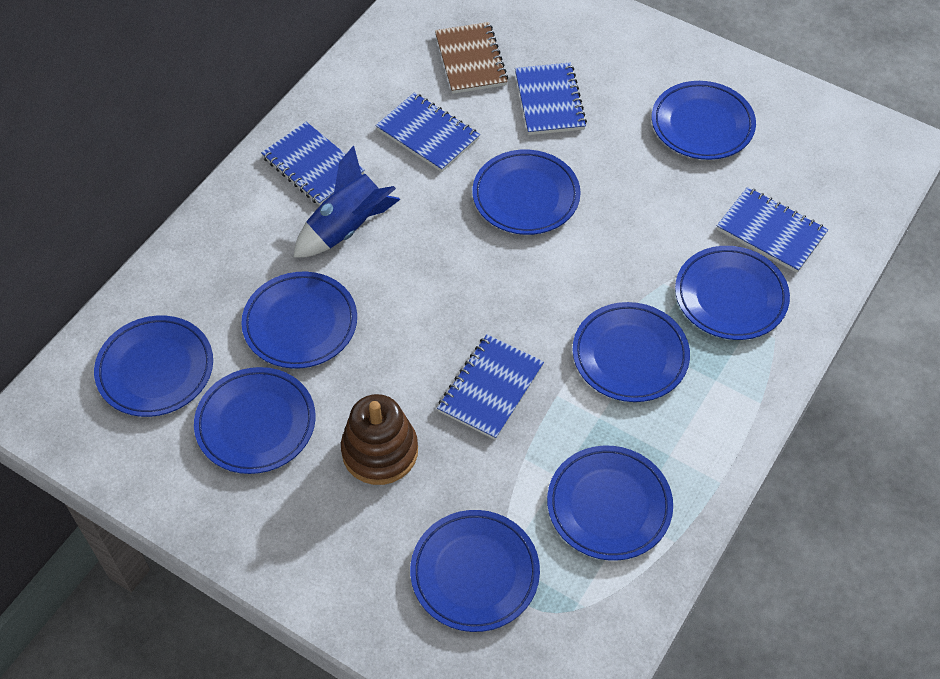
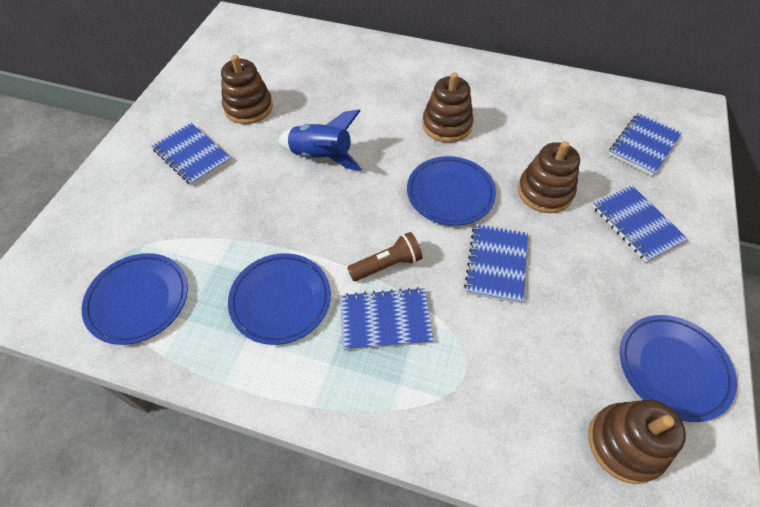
blue plate: 9 -> 4
brown flashlight: 0 -> 1
brown notebook: 1 -> 0
brown stacking toy: 1 -> 4

